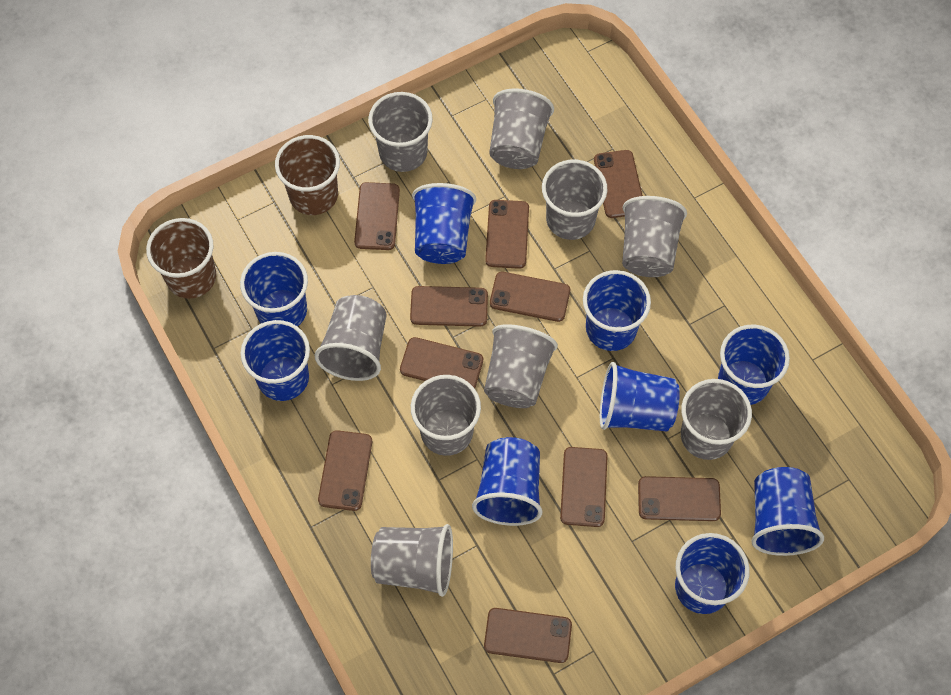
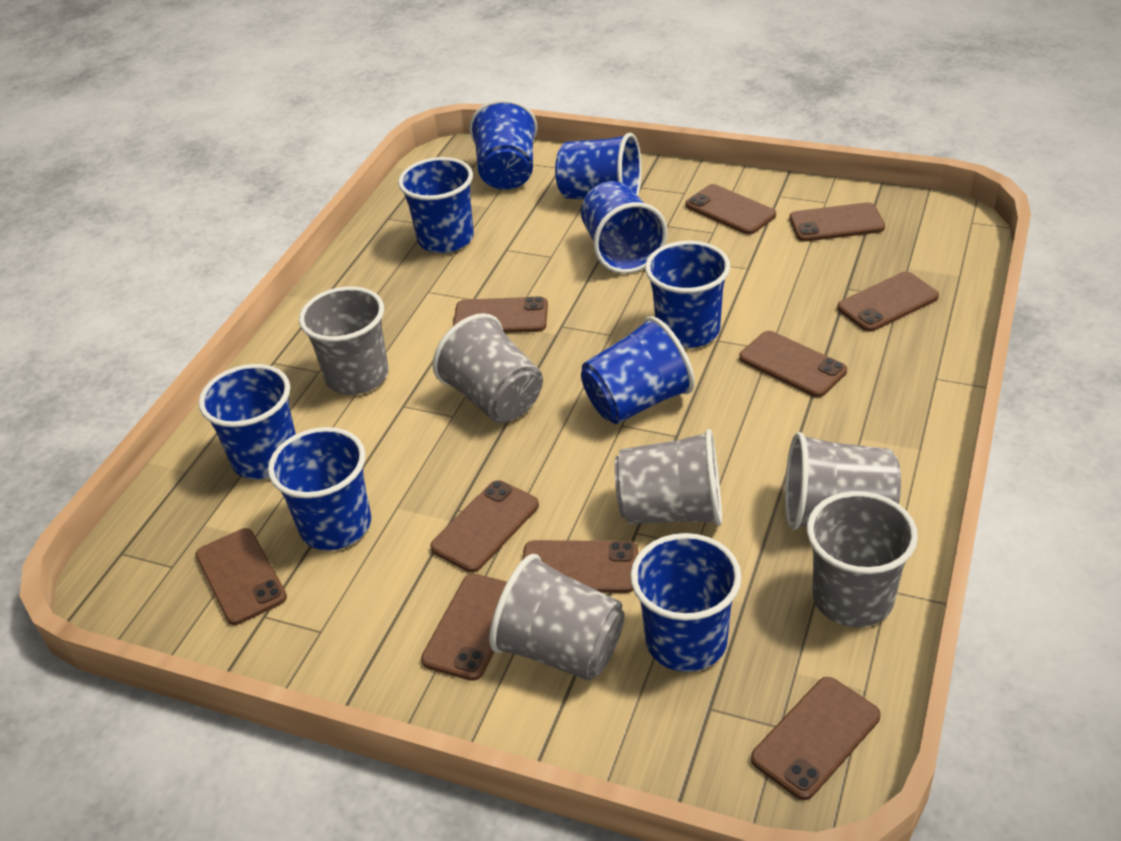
brown cup: 2 -> 0
grey cup: 9 -> 6

